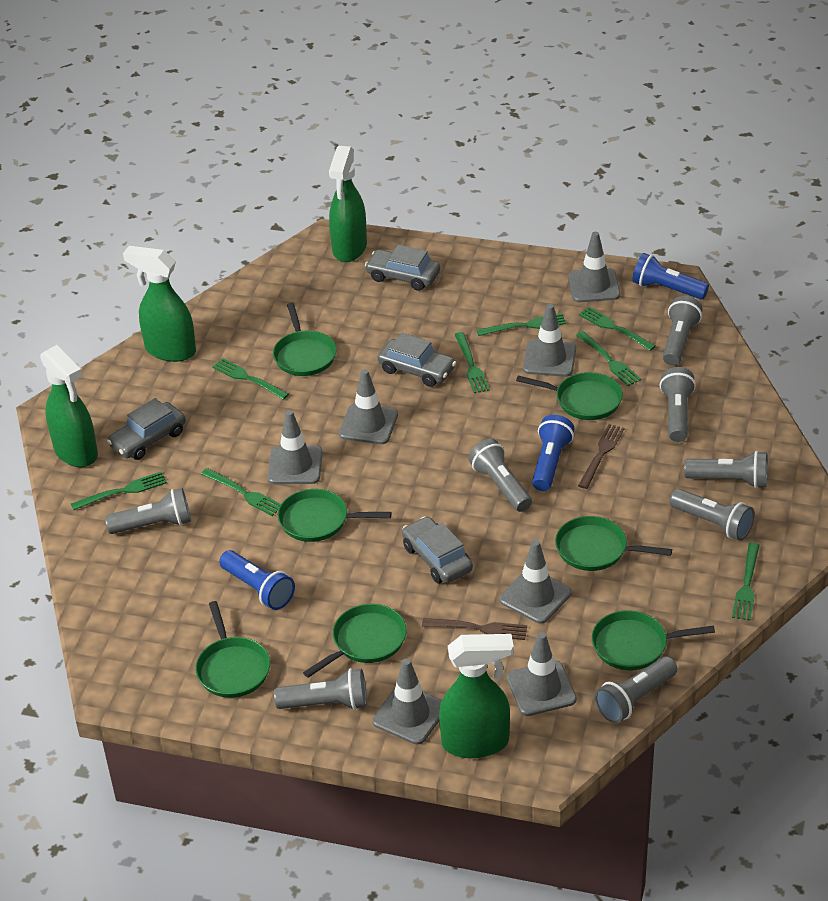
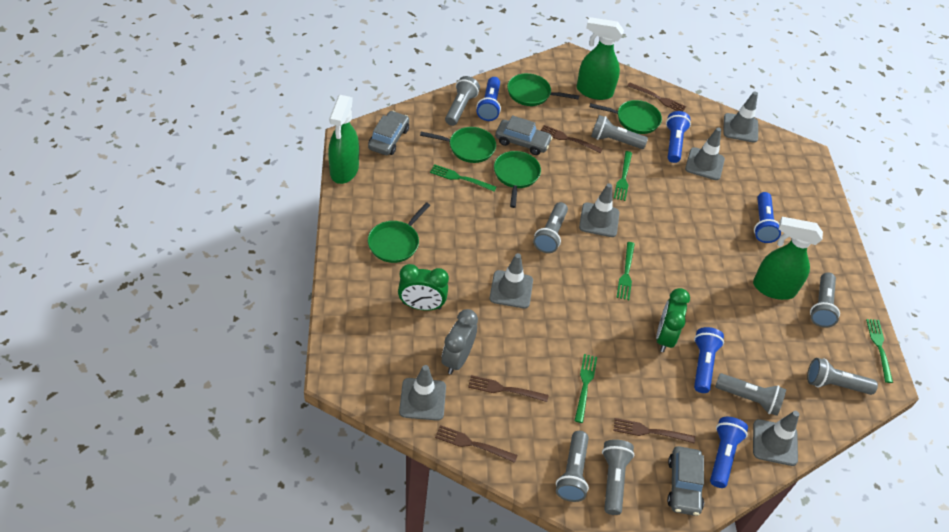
blue flashlight: 3 -> 5
brown fork: 2 -> 5
green clock: 0 -> 2
green fork: 8 -> 5
green pan: 7 -> 5
green spray bottle: 4 -> 3
grey car: 4 -> 3
grey clock: 0 -> 1
grey traffic cone: 7 -> 6

